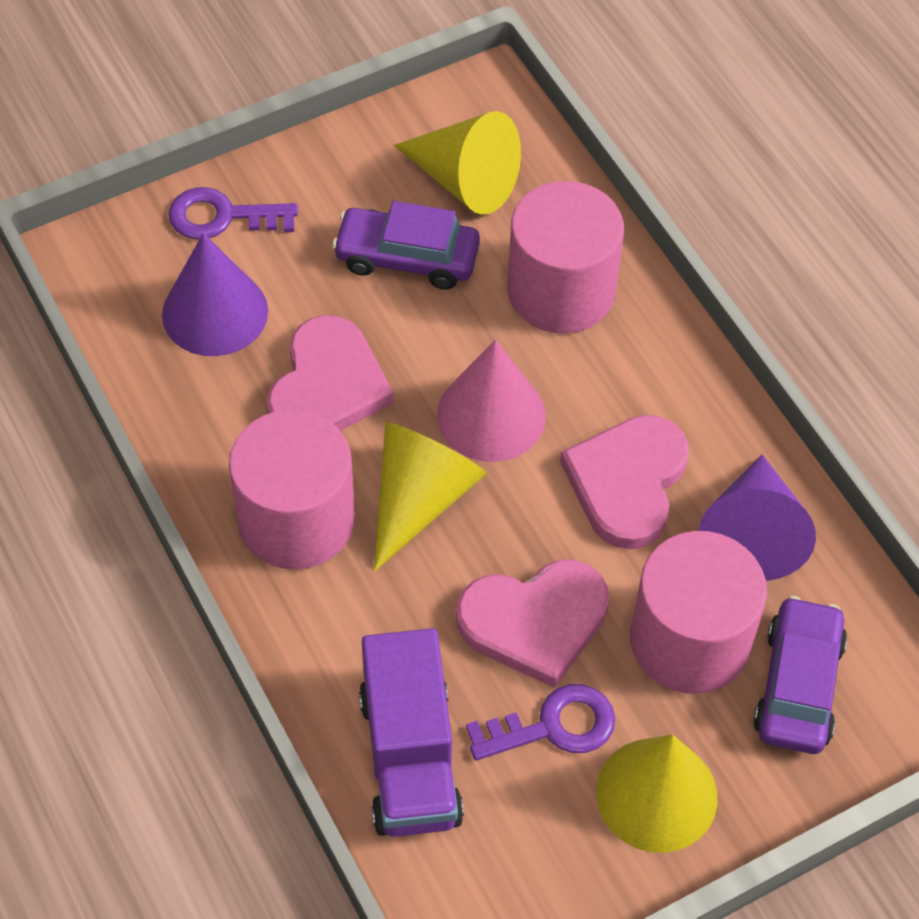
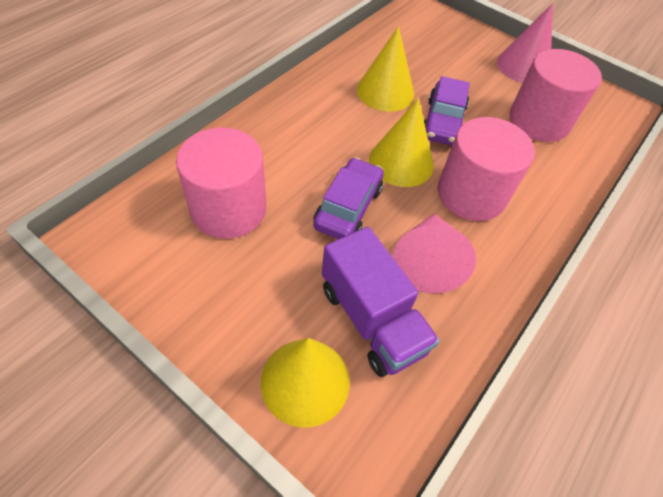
pink cone: 1 -> 2
pink heart: 3 -> 0
purple cone: 2 -> 0
purple key: 2 -> 0

